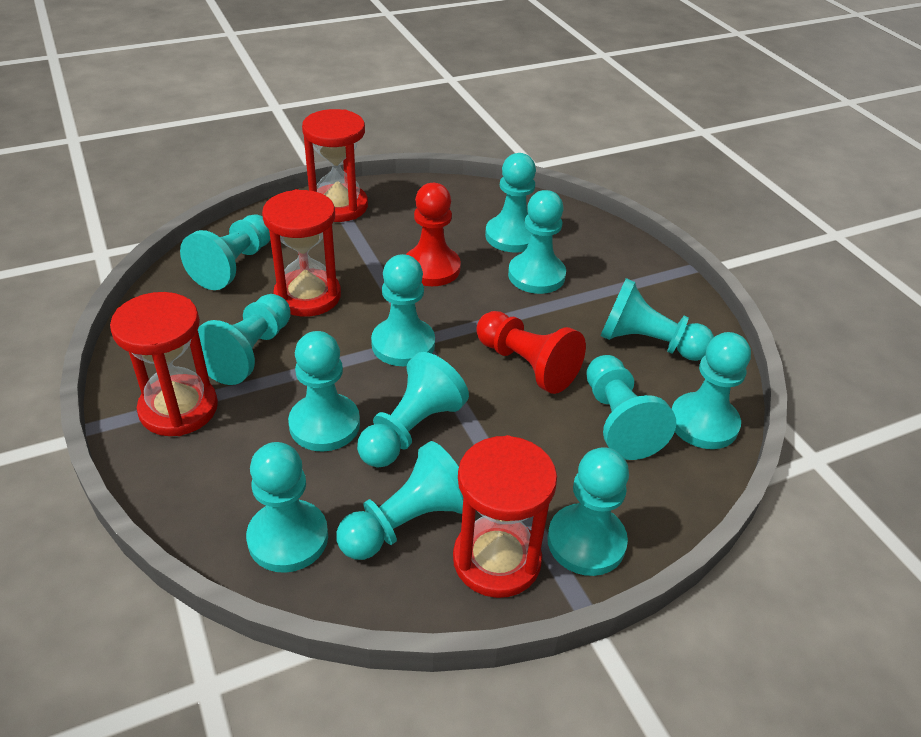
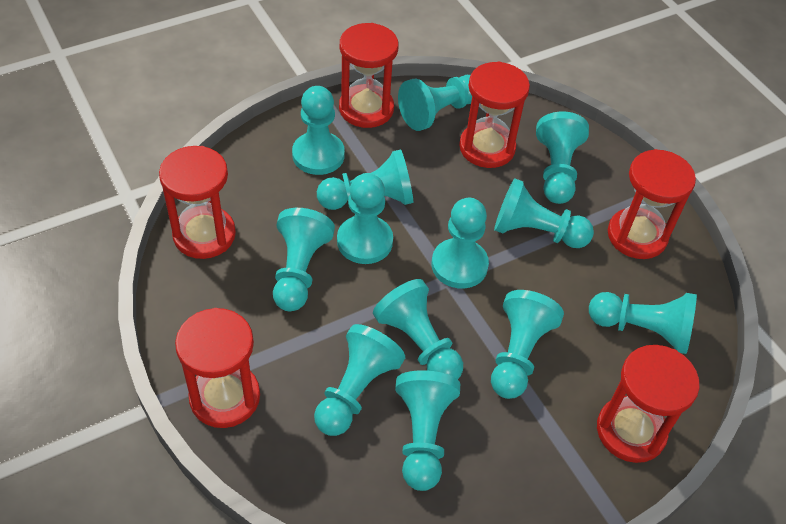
red hourglass: 4 -> 6
red pawn: 2 -> 0

